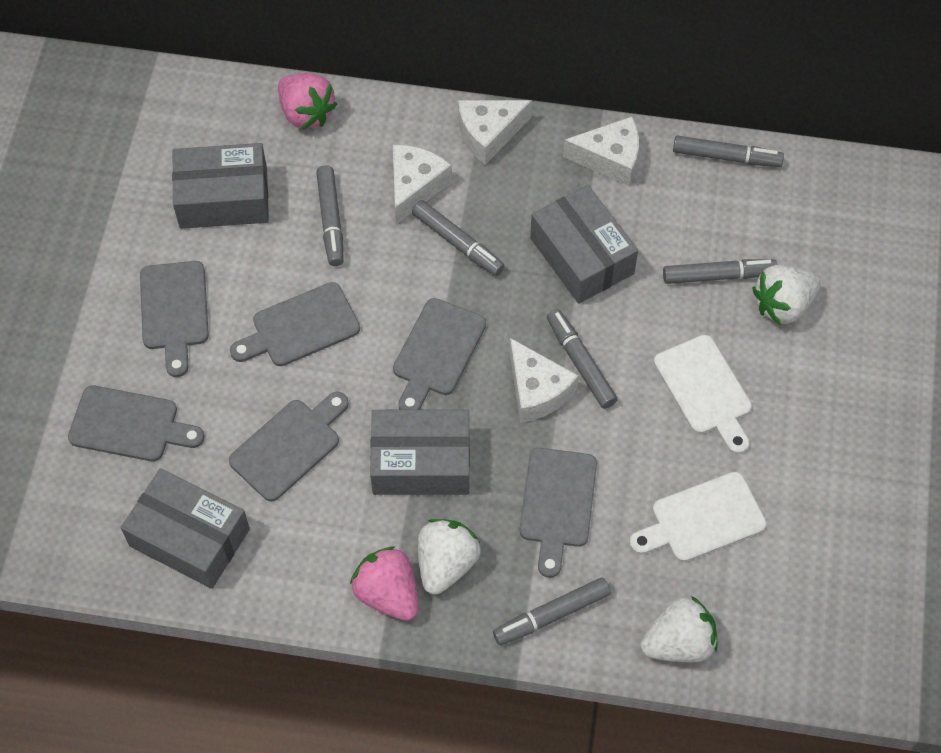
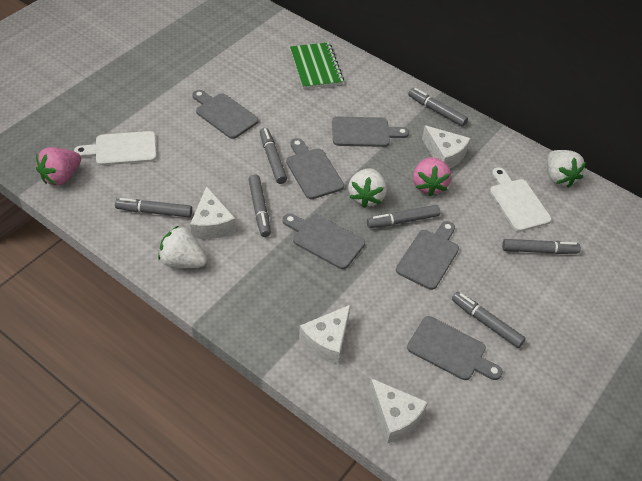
green notebook: 0 -> 1
grey box: 4 -> 0
grey marker: 6 -> 7

